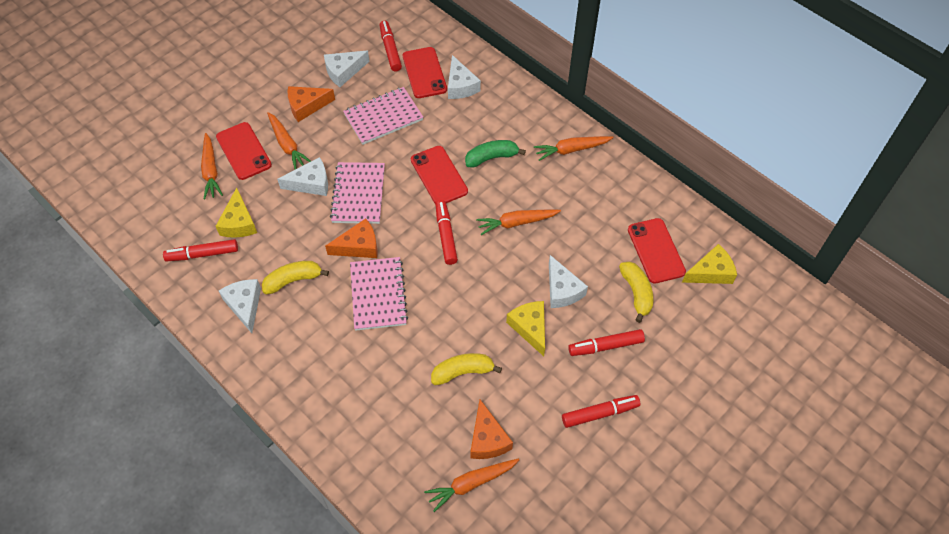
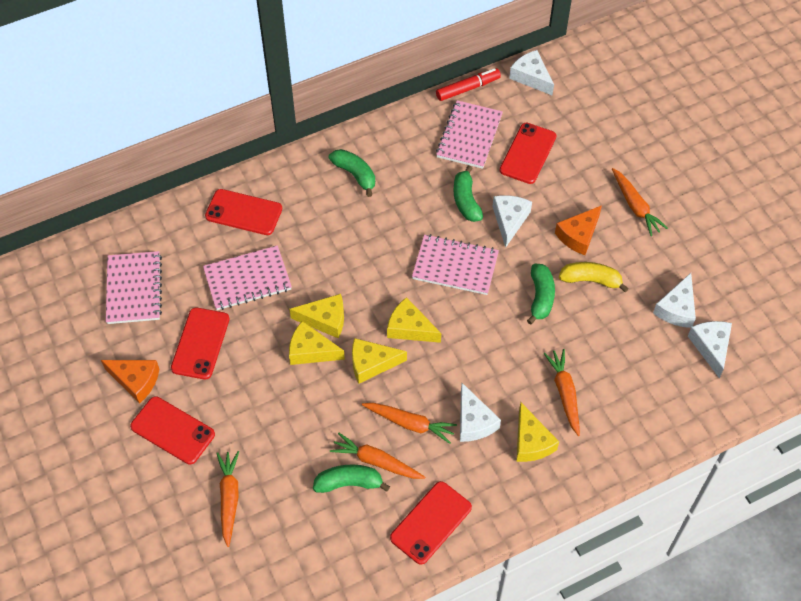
green banana: 1 -> 4
orange cheese: 3 -> 2
pink notebook: 3 -> 4
red marker: 5 -> 1
red phone: 4 -> 5
yellow banana: 3 -> 1
yellow cheese: 3 -> 5

